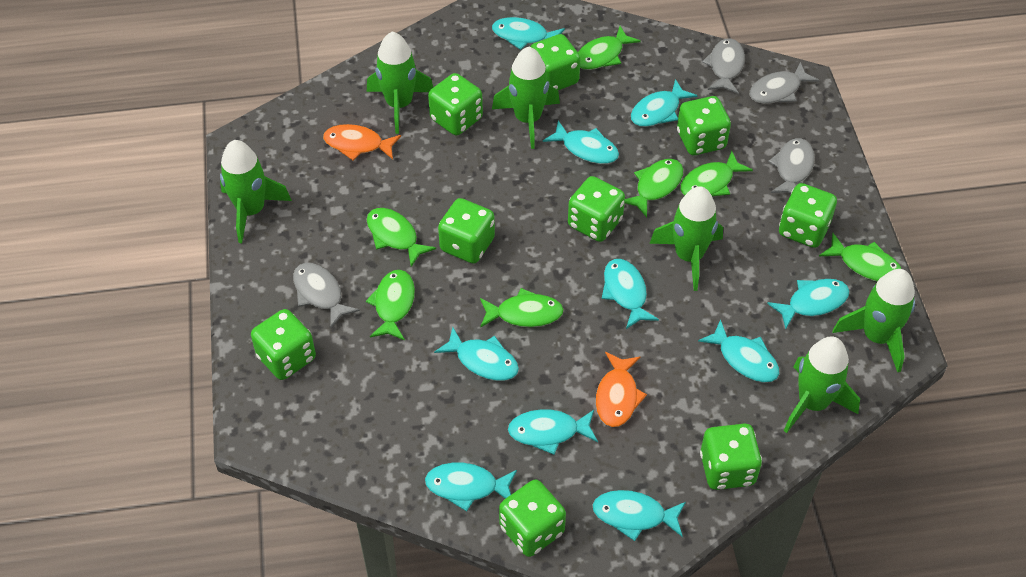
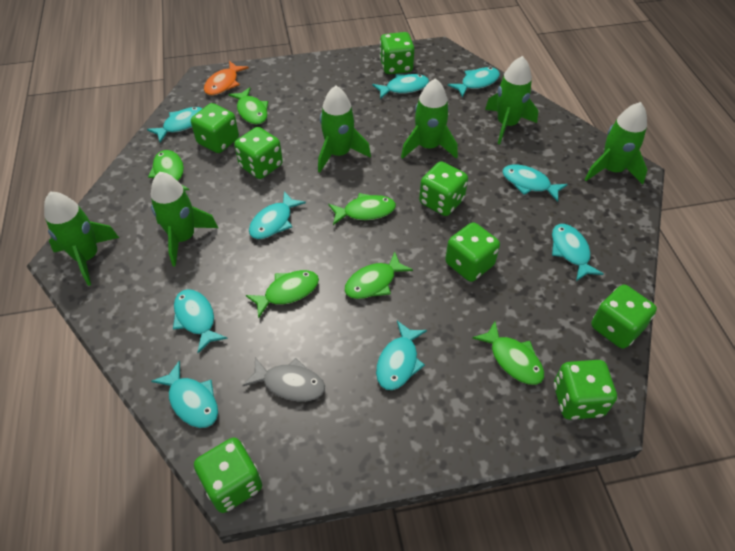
green dice: 9 -> 8
green fish: 7 -> 6
grey fish: 4 -> 1
orange fish: 2 -> 1
turquoise fish: 10 -> 9

